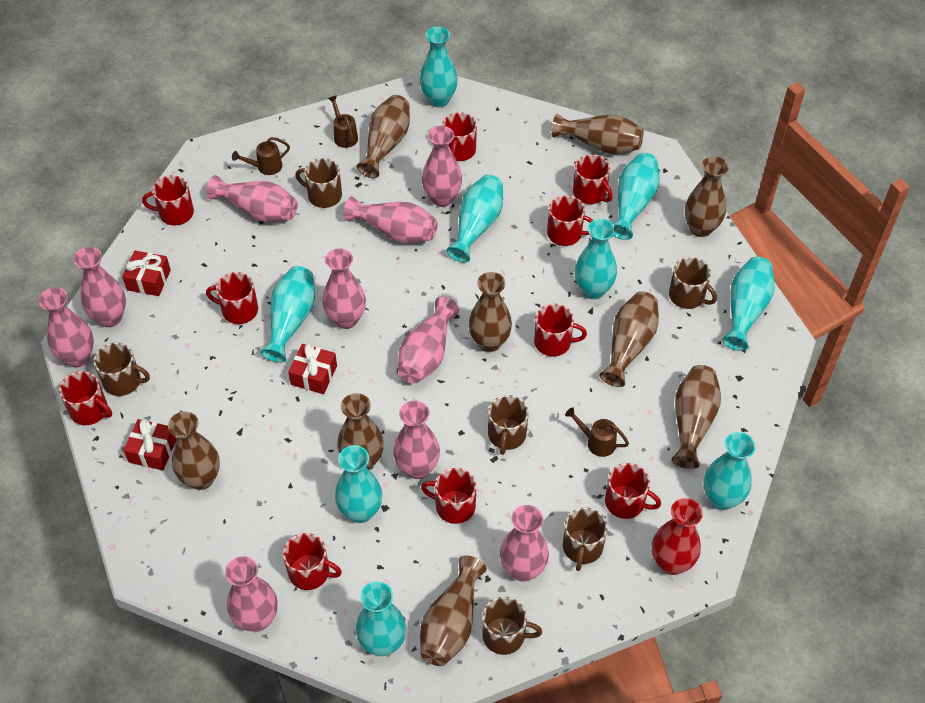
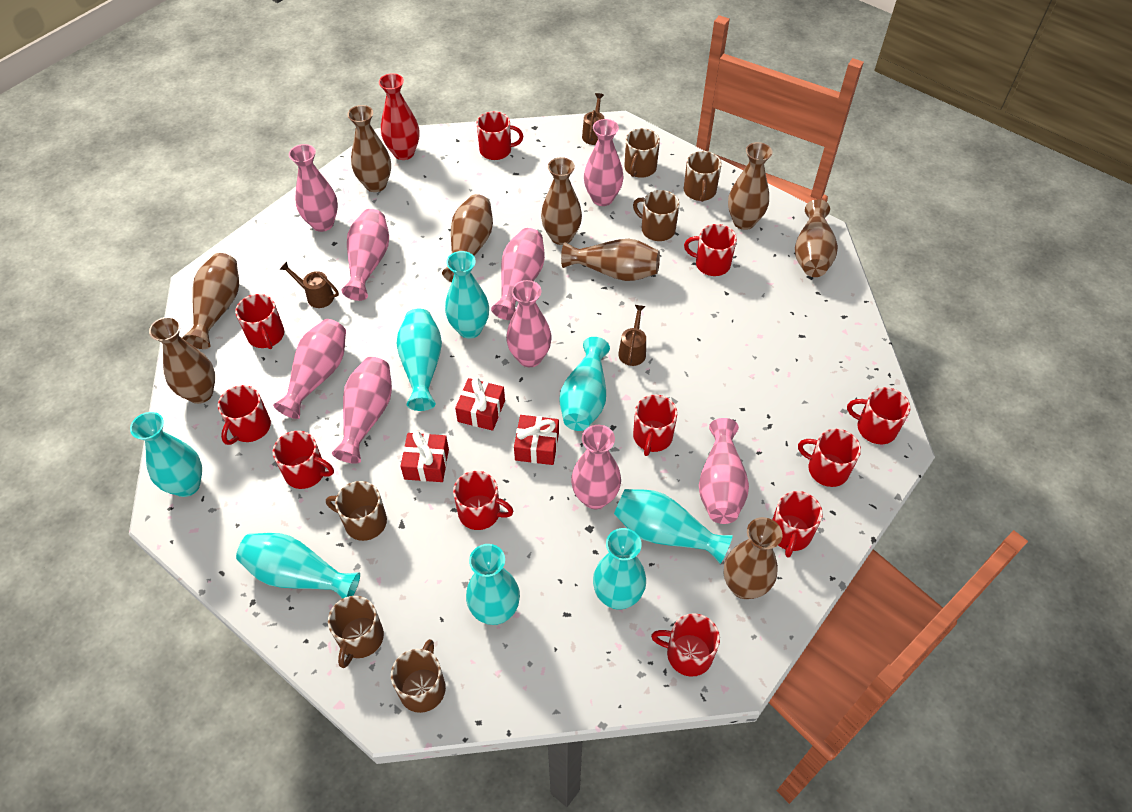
pink vase: 10 -> 9
red mug: 10 -> 11
turquoise vase: 9 -> 8

